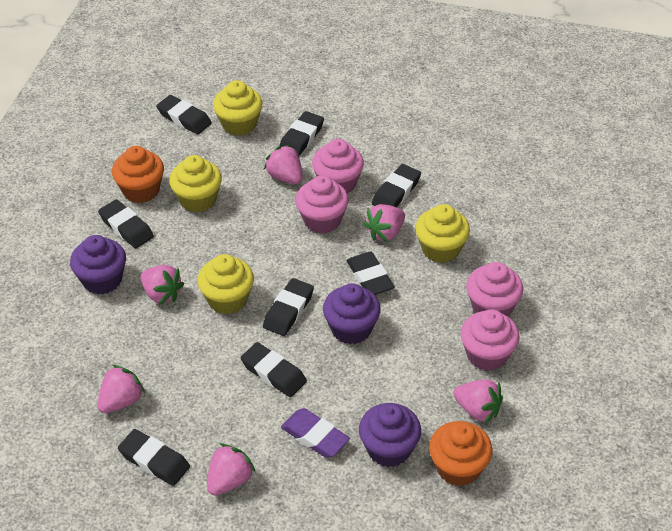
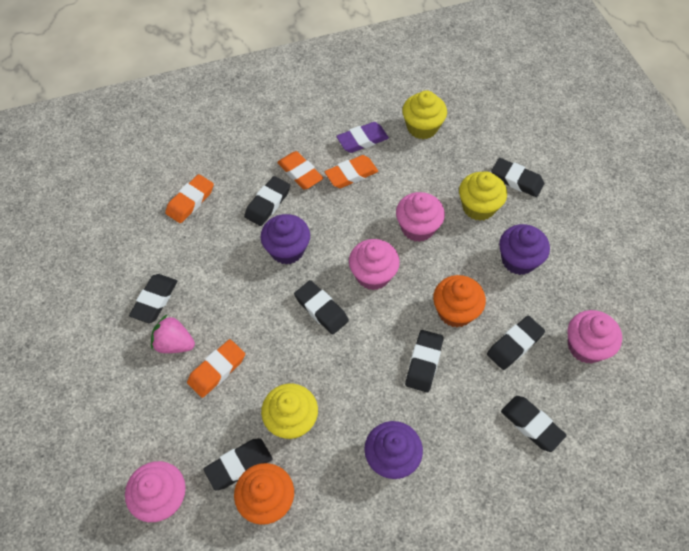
orange eraser: 0 -> 4
pink strawberry: 6 -> 1
yellow cupcake: 4 -> 3

